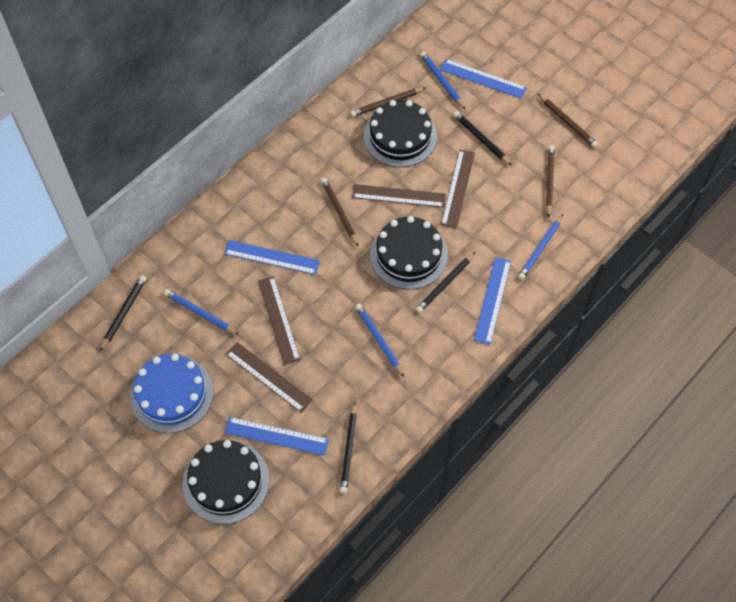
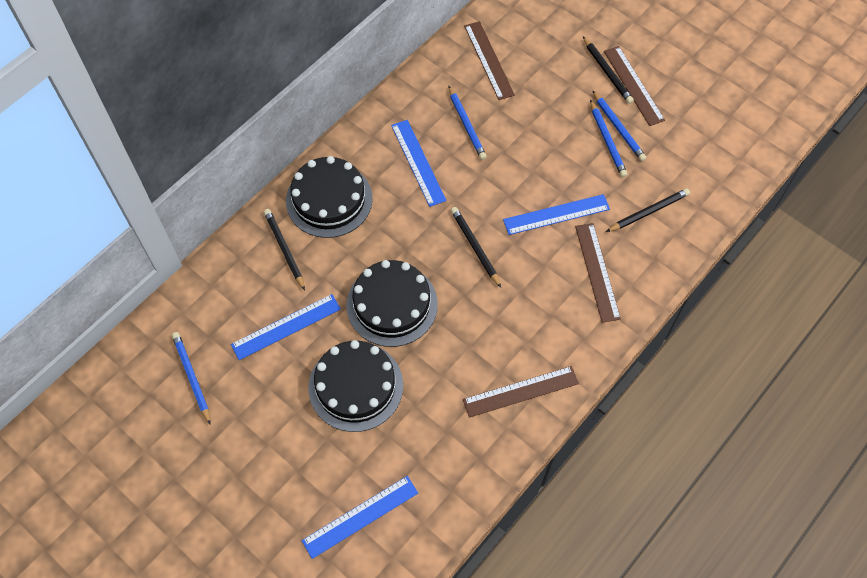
blue cake: 1 -> 0
brown pencil: 4 -> 0

